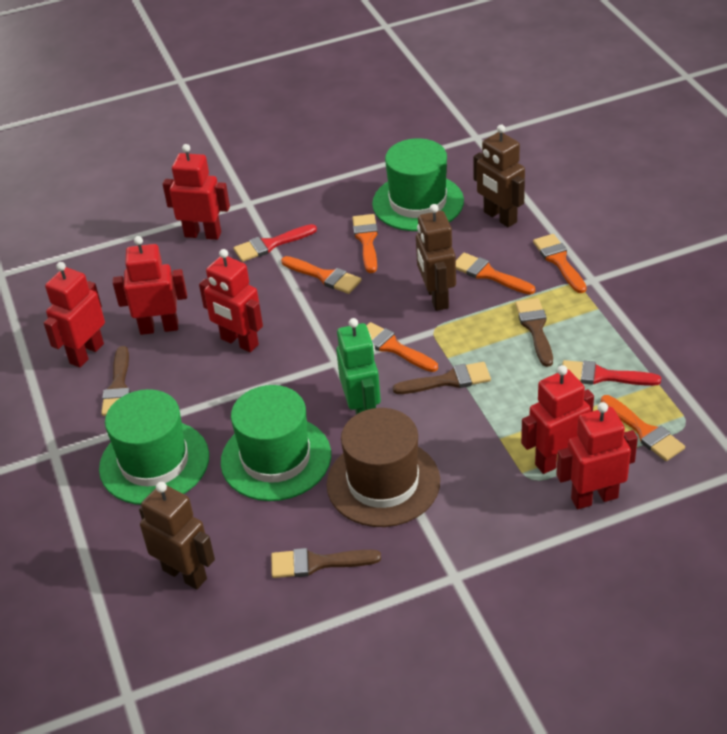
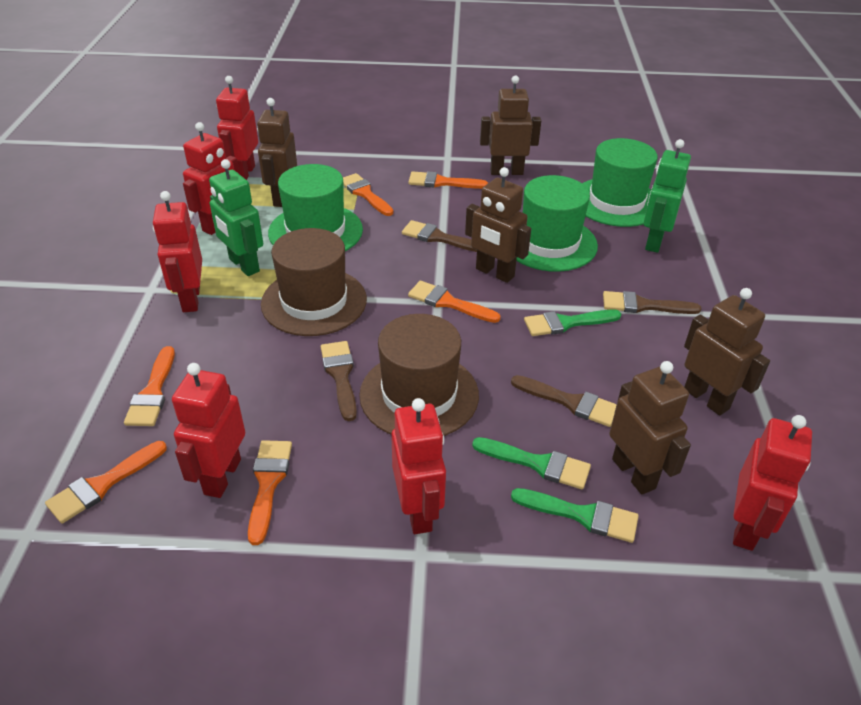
brown hat: 1 -> 2
brown robot: 3 -> 5
green brush: 0 -> 3
green robot: 1 -> 2
red brush: 2 -> 0

